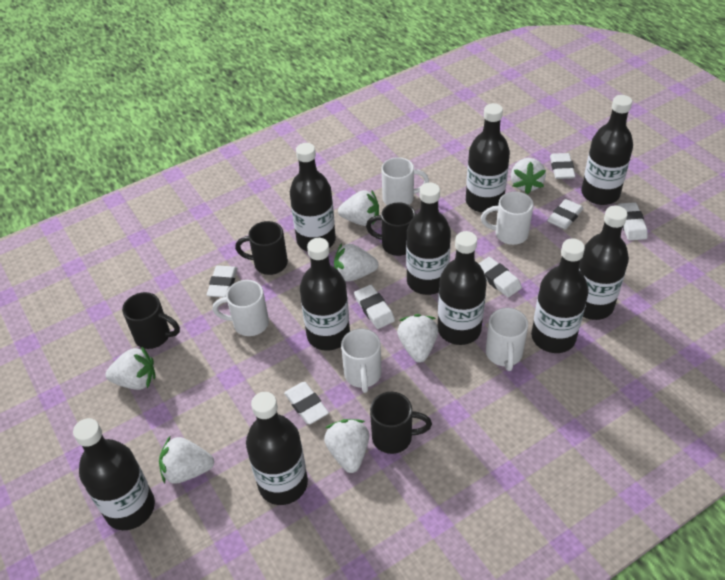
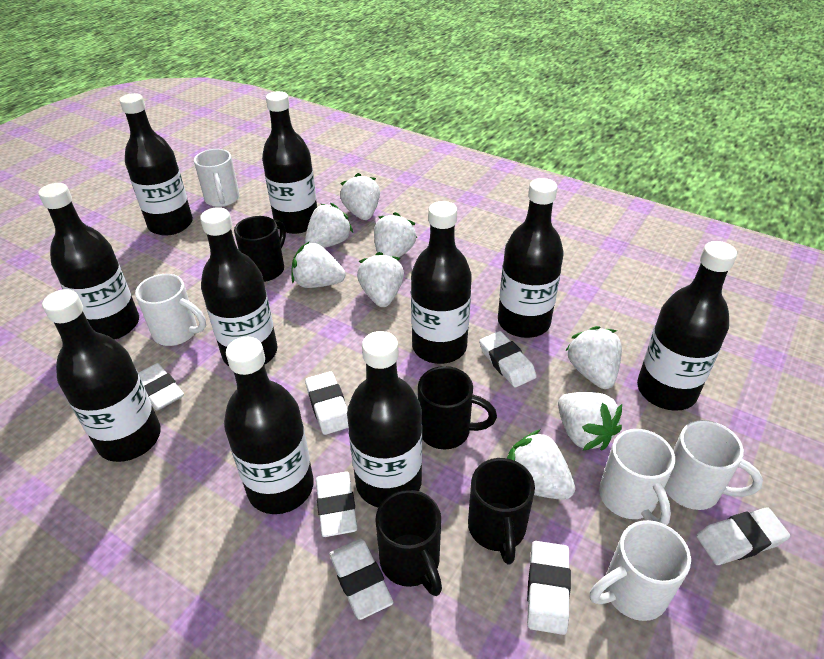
white strawberry: 7 -> 8

